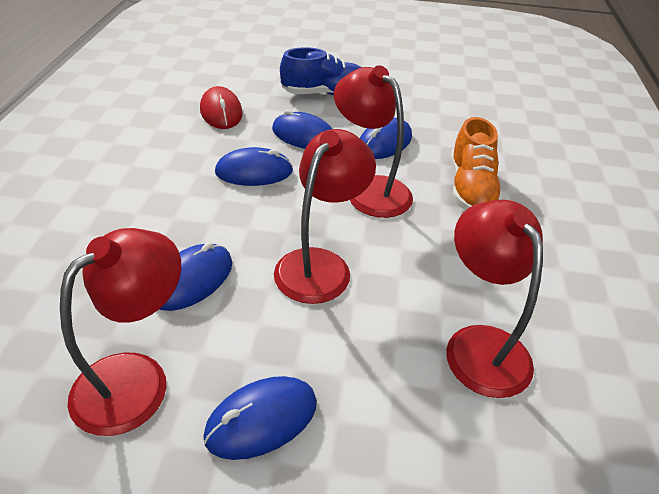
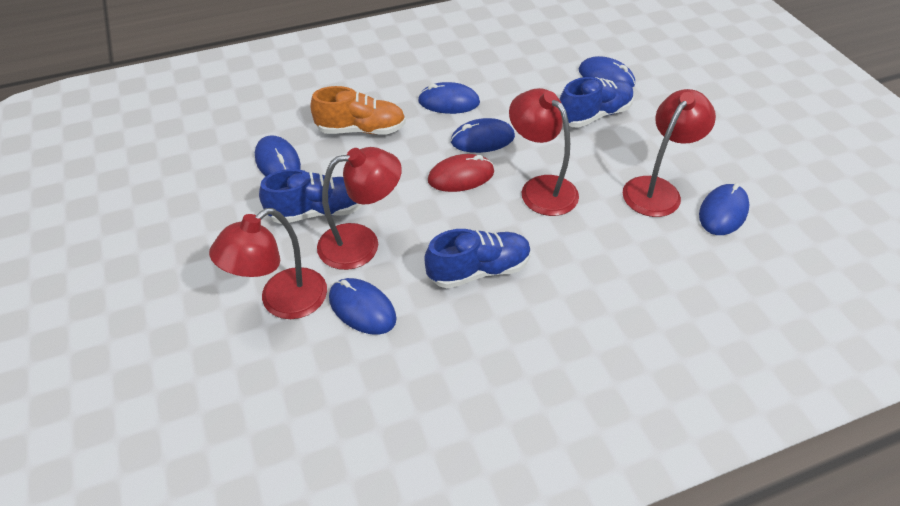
blue mouse: 5 -> 6
blue shoe: 1 -> 3

